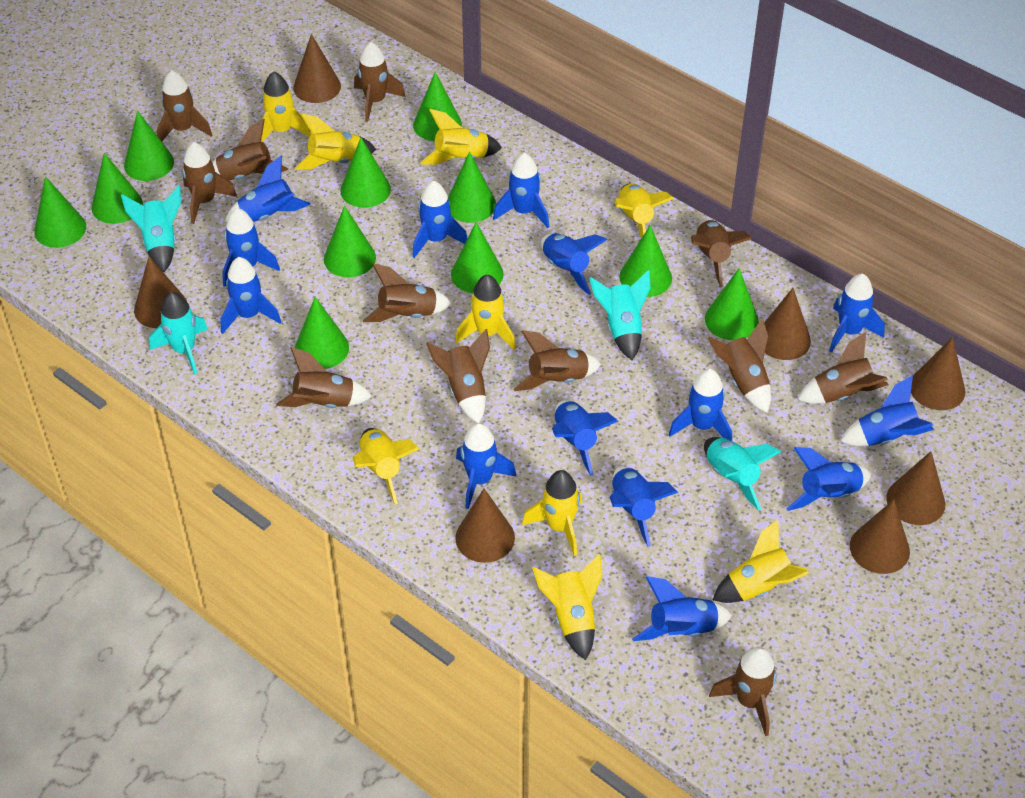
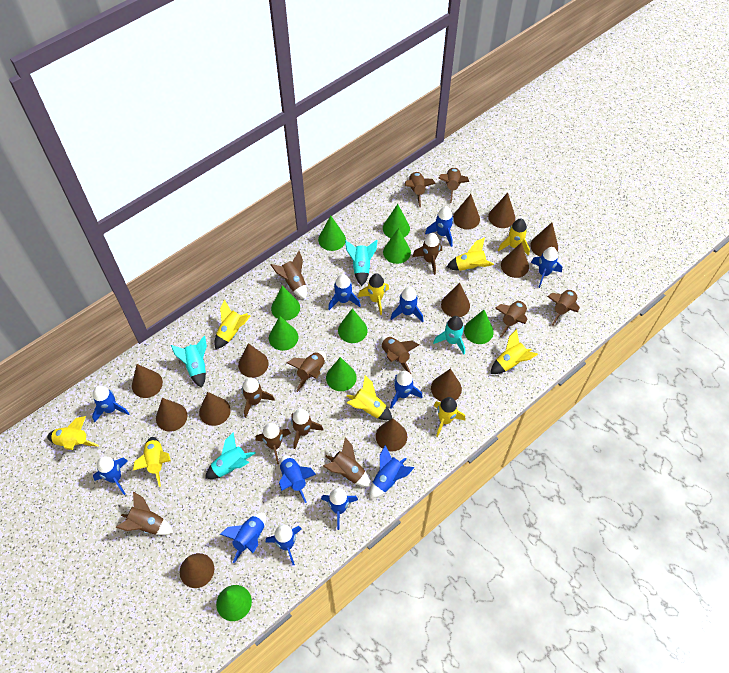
blue rocket: 14 -> 12
brown cone: 7 -> 12
brown rocket: 12 -> 13
green cone: 11 -> 9

